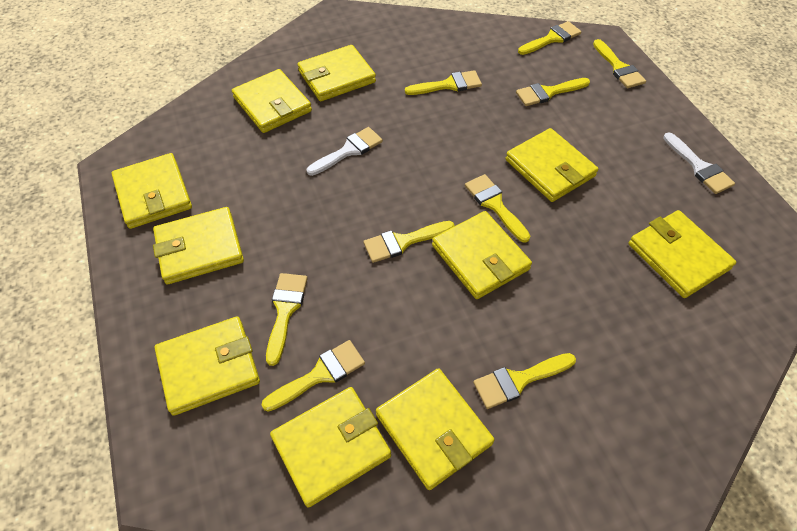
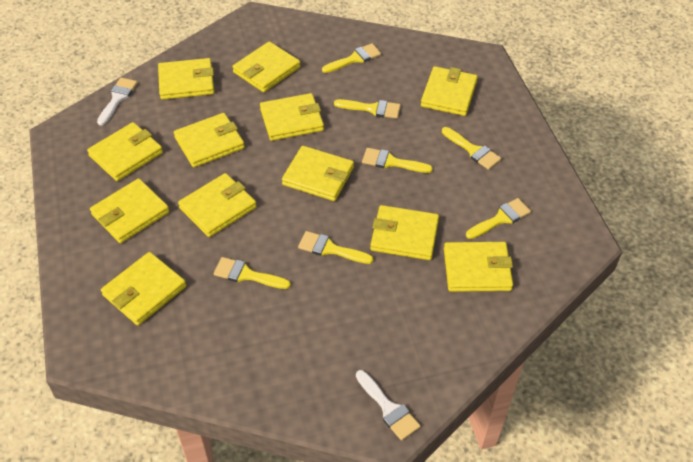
yellow brush: 9 -> 7
yellow wallet: 10 -> 12

